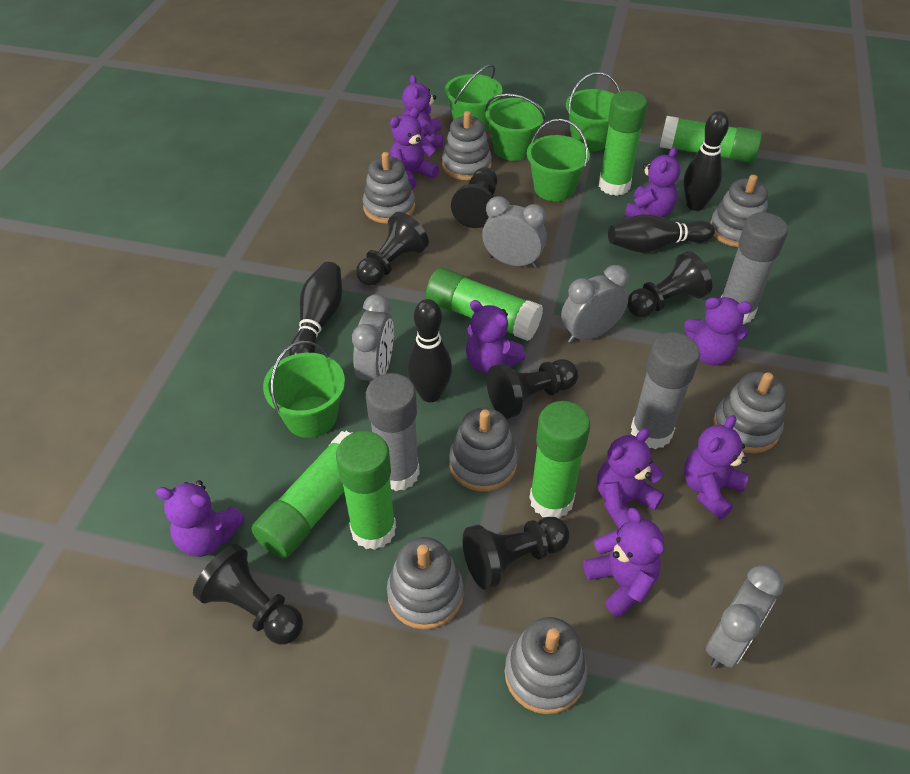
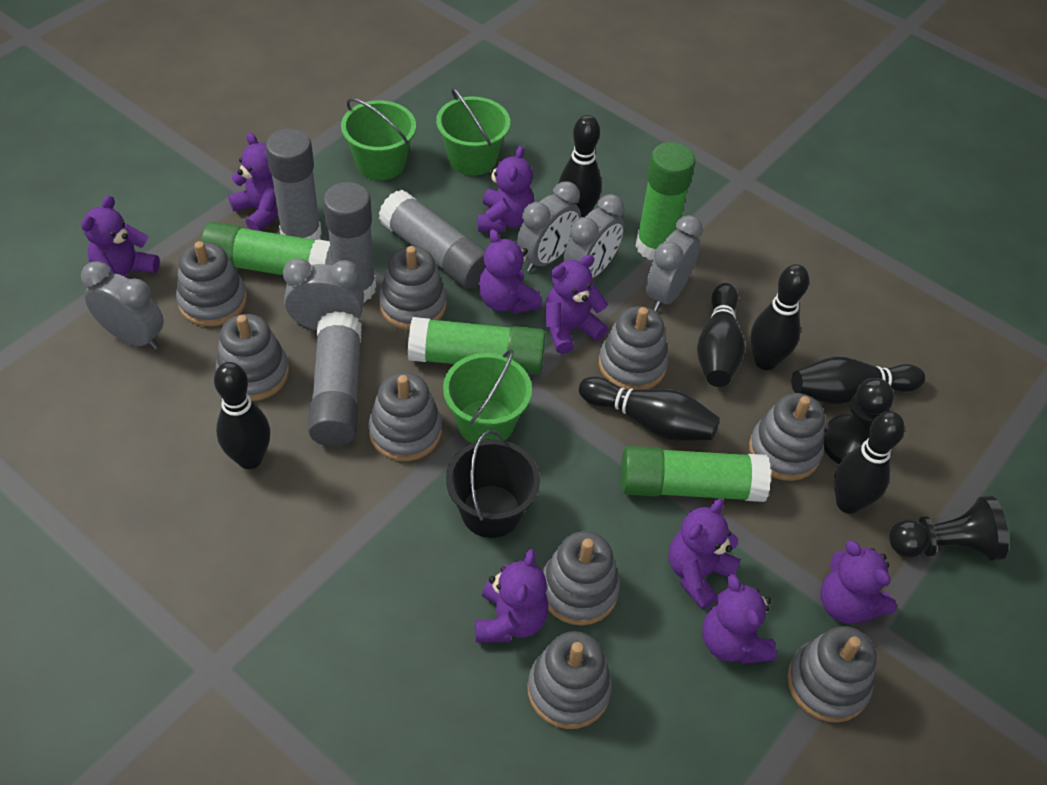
black bowling pin: 4 -> 7
black bucket: 0 -> 1
black pawn: 6 -> 2
green bucket: 5 -> 3
green glue stick: 6 -> 4
grey clock: 4 -> 5
grey glue stick: 3 -> 4
grey stacking toy: 7 -> 9

